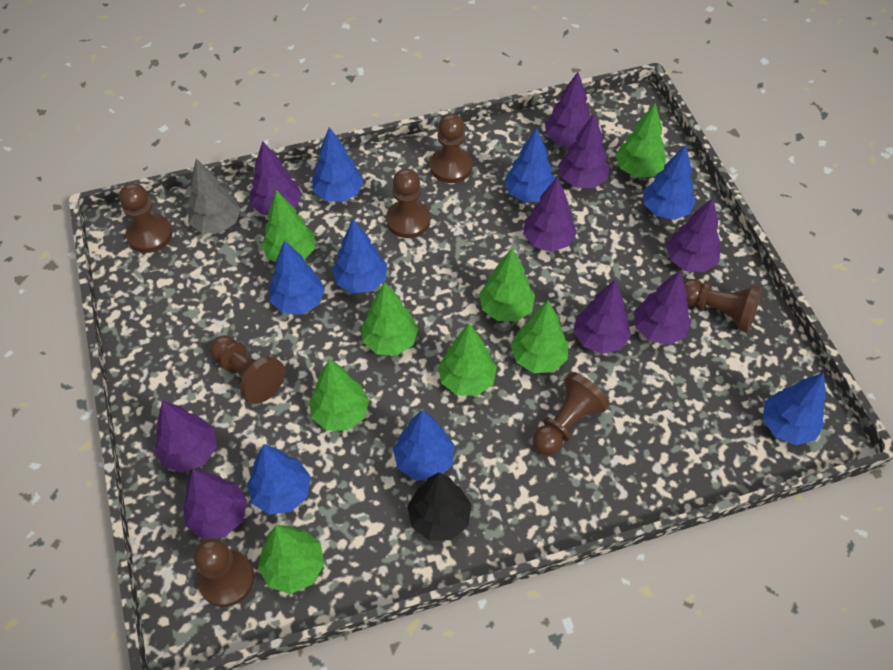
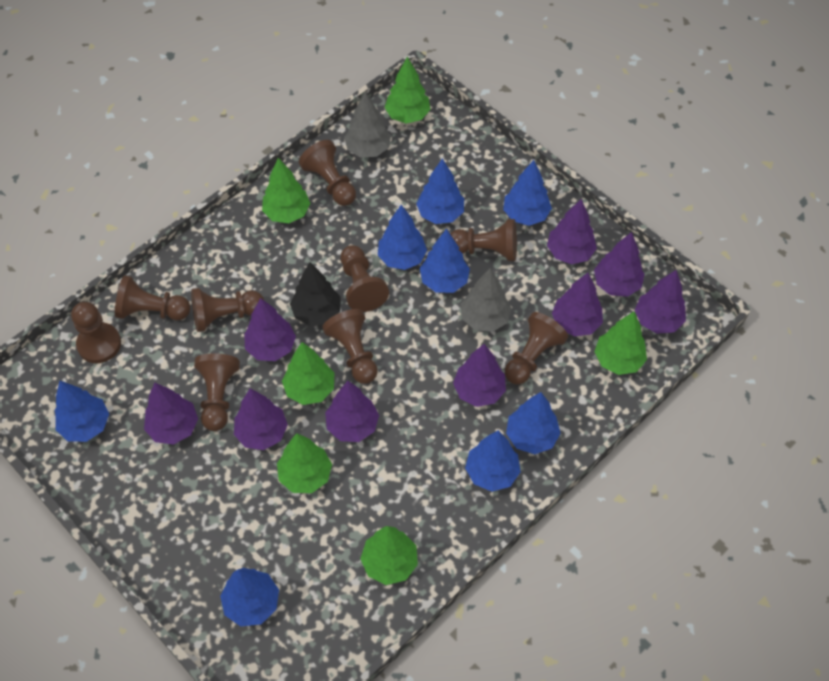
brown pawn: 7 -> 9
green tree: 8 -> 6
grey tree: 1 -> 2

